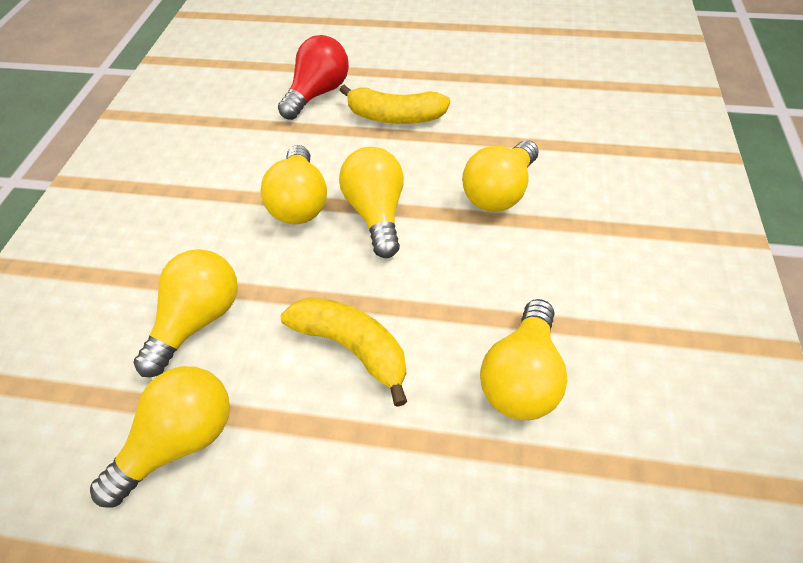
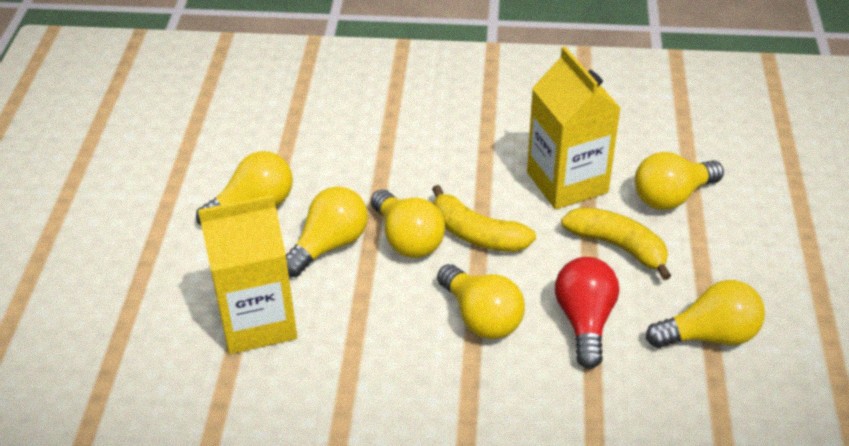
yellow carton: 0 -> 2

